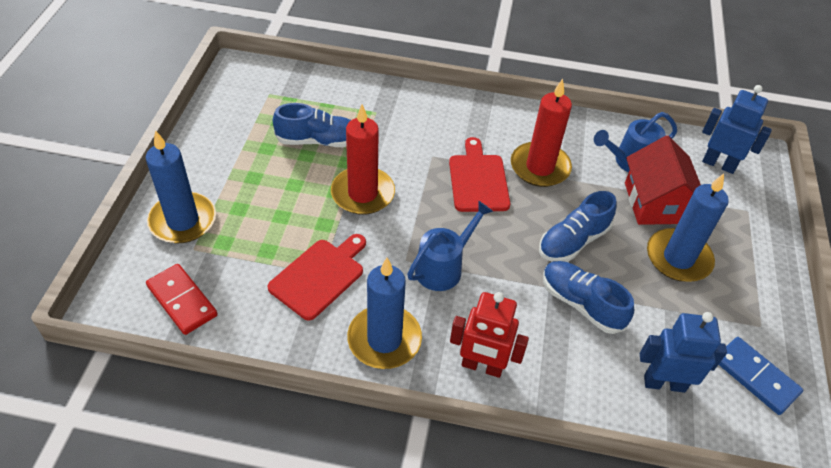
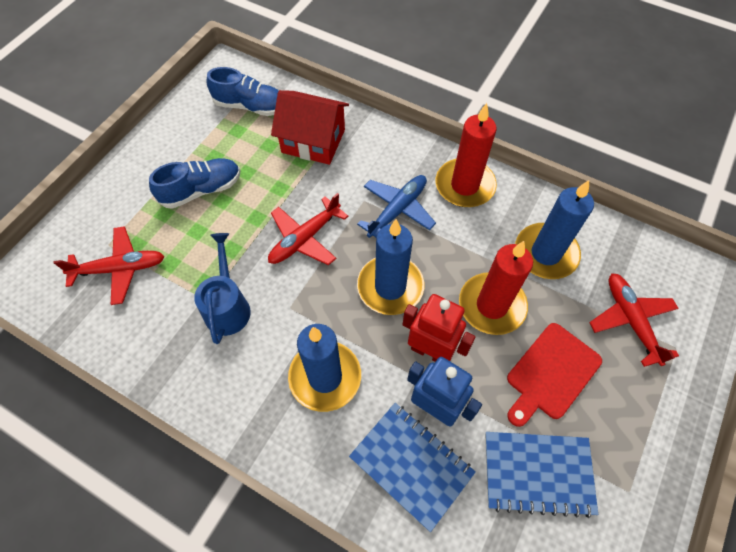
blue domino: 1 -> 0
blue notebook: 0 -> 2
blue plane: 0 -> 1
blue robot: 2 -> 1
blue shoe: 3 -> 2
blue watering can: 2 -> 1
red cutting board: 2 -> 1
red domino: 1 -> 0
red plane: 0 -> 3

